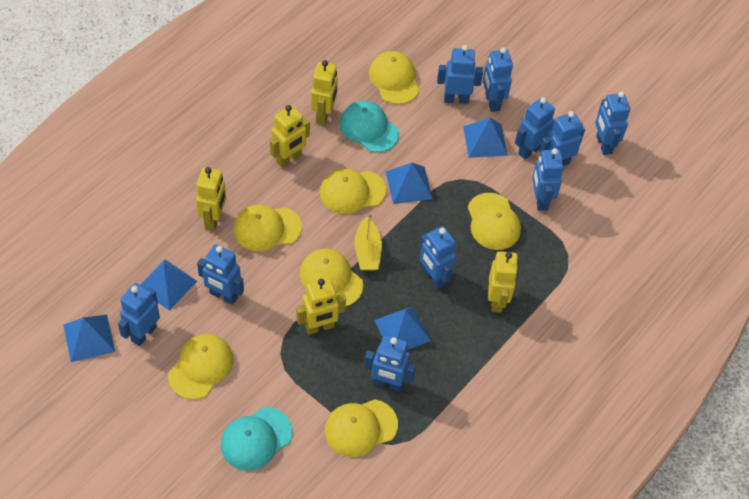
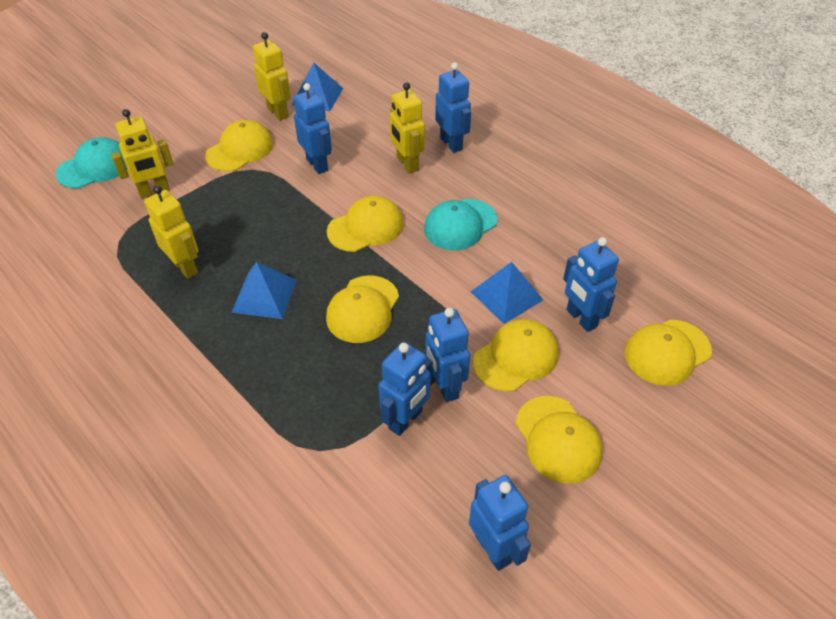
blue pyramid: 5 -> 3
blue robot: 10 -> 6
yellow boat: 1 -> 0
yellow cap: 7 -> 6
yellow robot: 5 -> 4

